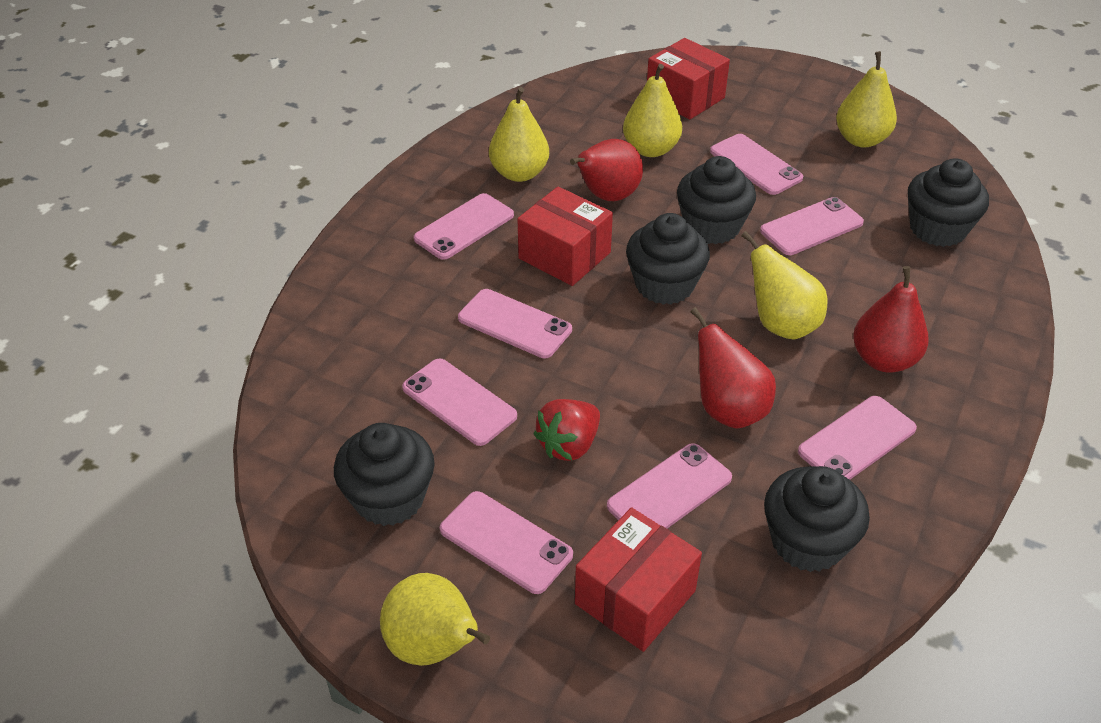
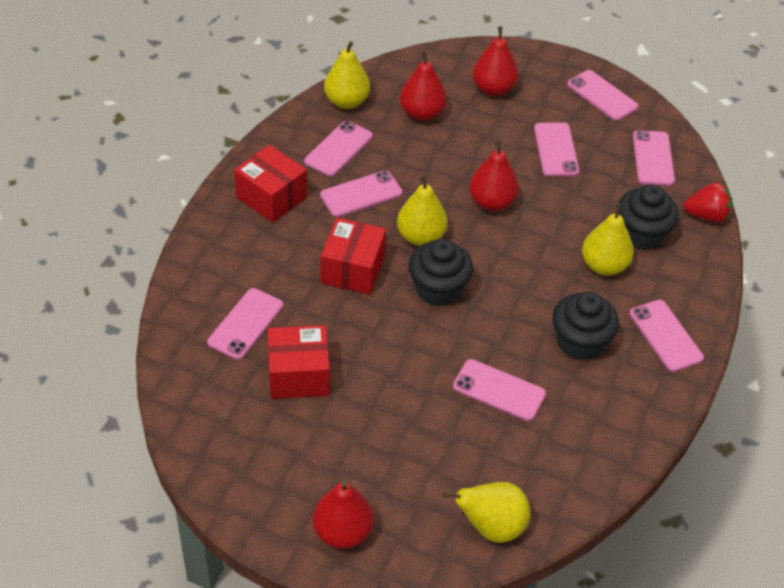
black cupcake: 5 -> 3
red pear: 3 -> 4
yellow pear: 5 -> 4

